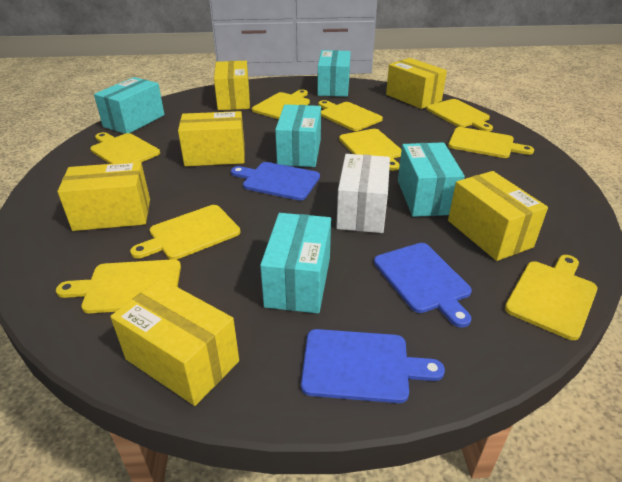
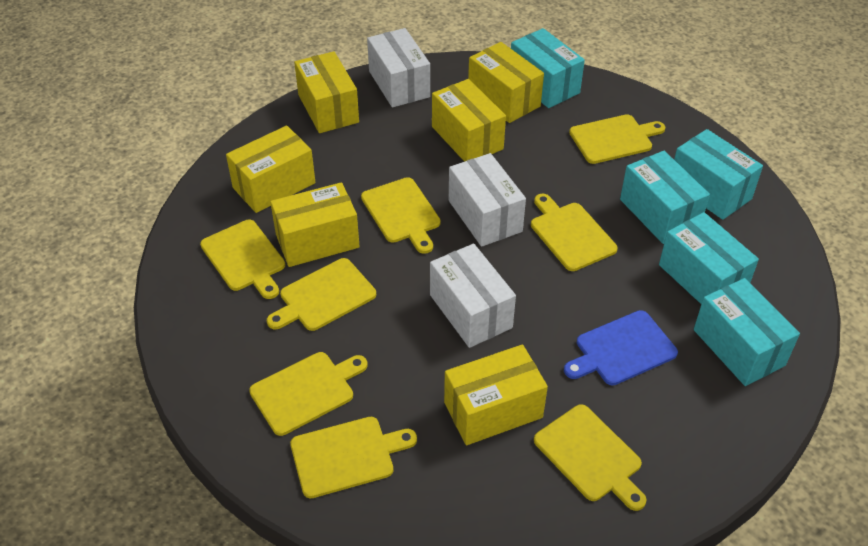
blue cutting board: 3 -> 1
white box: 1 -> 3
yellow cutting board: 9 -> 8

